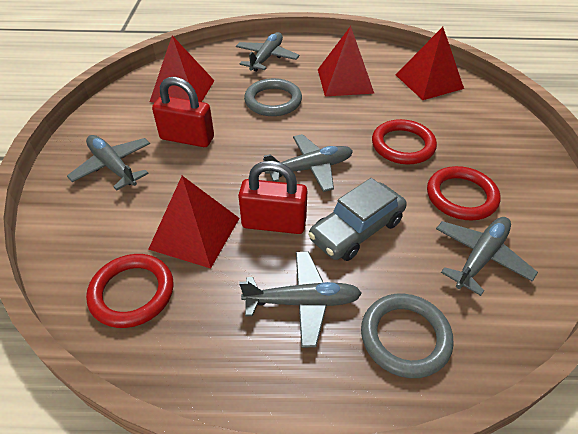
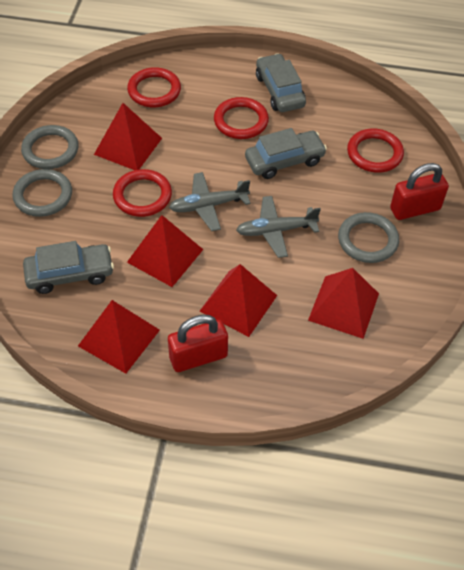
grey car: 1 -> 3
grey plane: 5 -> 2
grey ring: 2 -> 3
red pyramid: 4 -> 5
red ring: 3 -> 4

